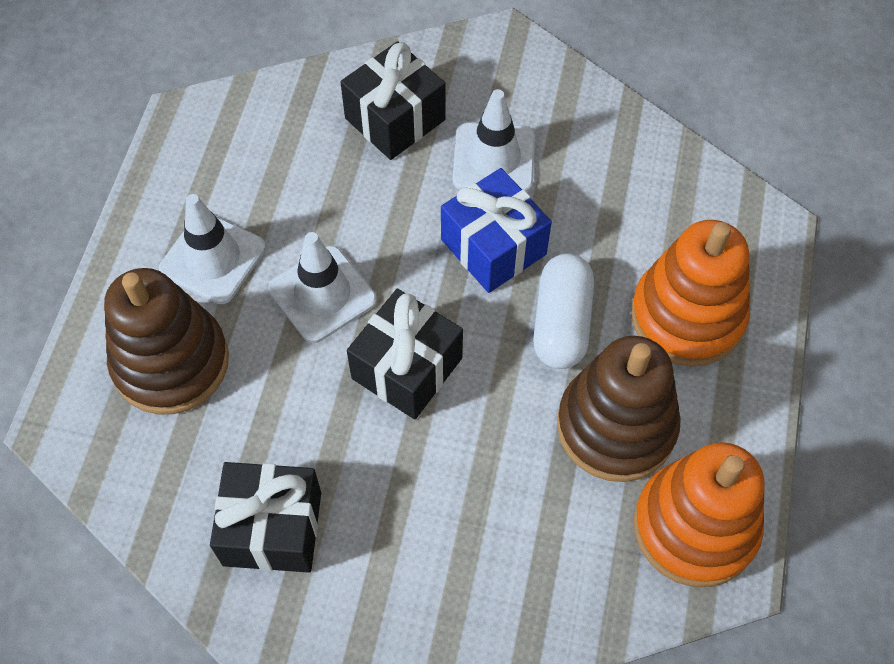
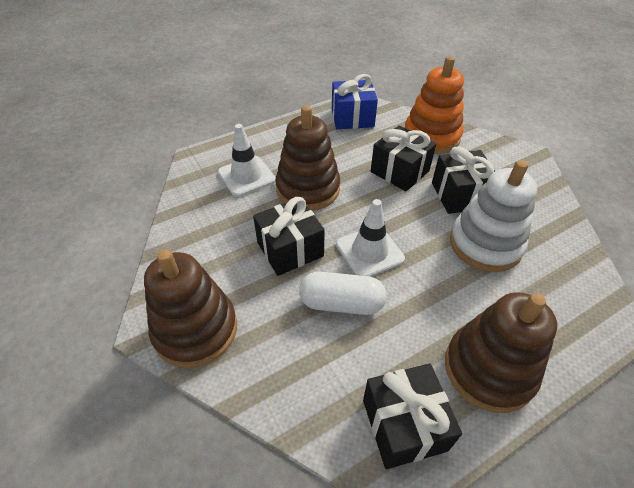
black gift: 3 -> 4
brown stacking toy: 2 -> 3
orange stacking toy: 2 -> 1
white stacking toy: 0 -> 1
white traffic cone: 3 -> 2

